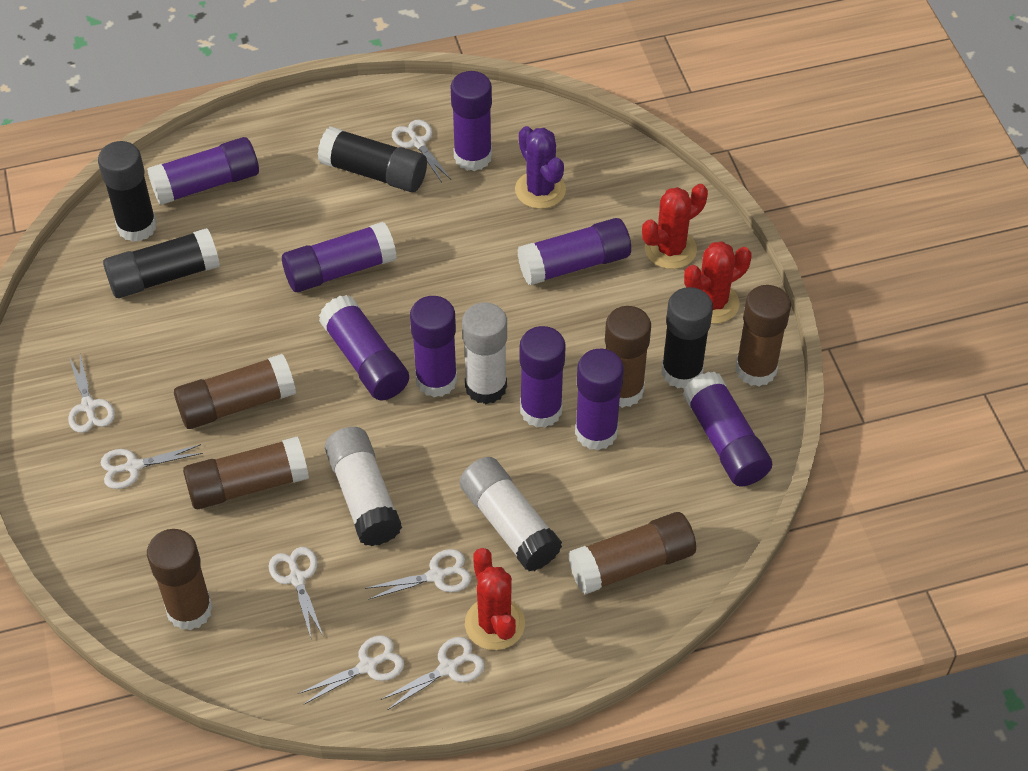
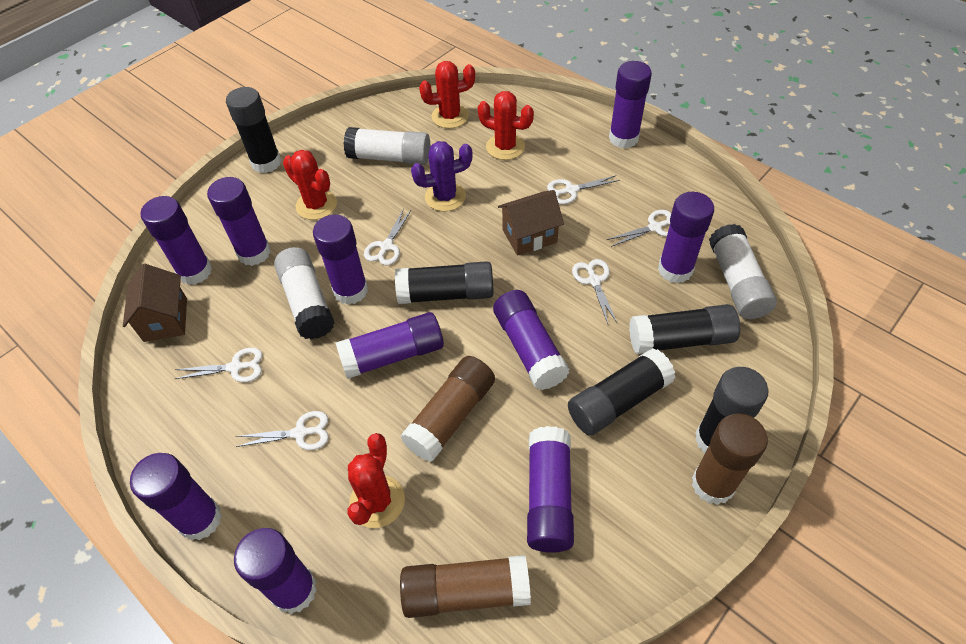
black glue stick: 4 -> 5
brown glue stick: 6 -> 3
brown house: 0 -> 2
purple glue stick: 9 -> 10
red cactus: 3 -> 4
white scissors: 7 -> 6

